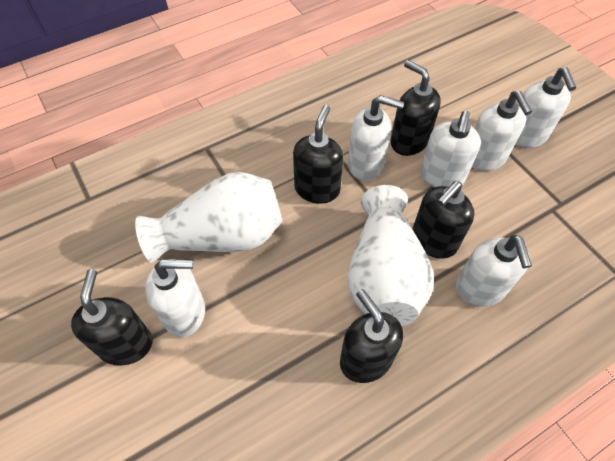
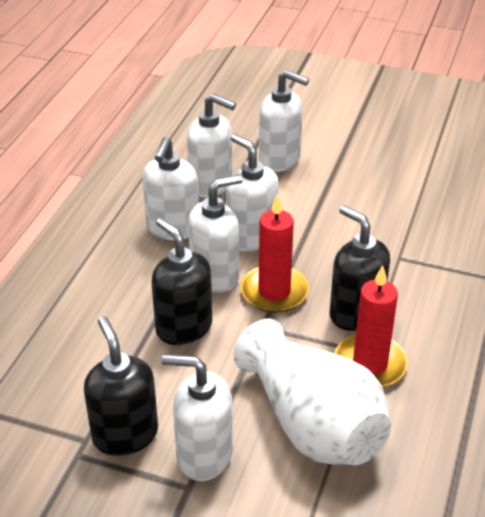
black soap dispenser: 5 -> 3
red candle: 0 -> 2
white vase: 2 -> 1

